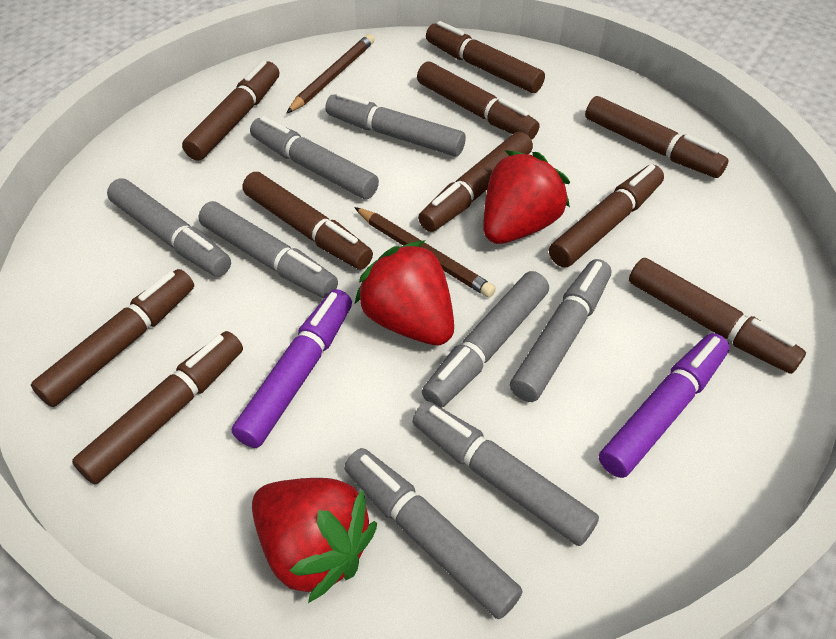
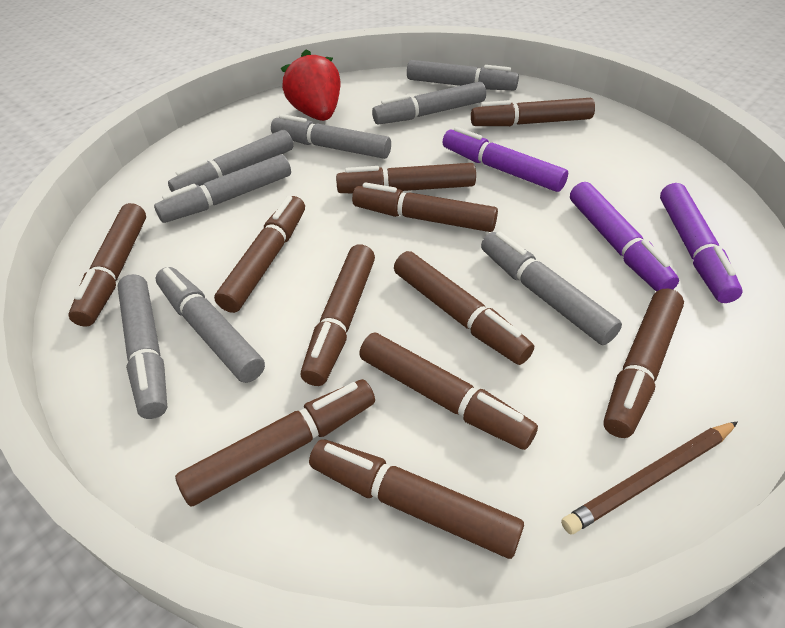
brown marker: 10 -> 11
brown pencil: 2 -> 1
purple marker: 2 -> 3
red strawberry: 3 -> 1

